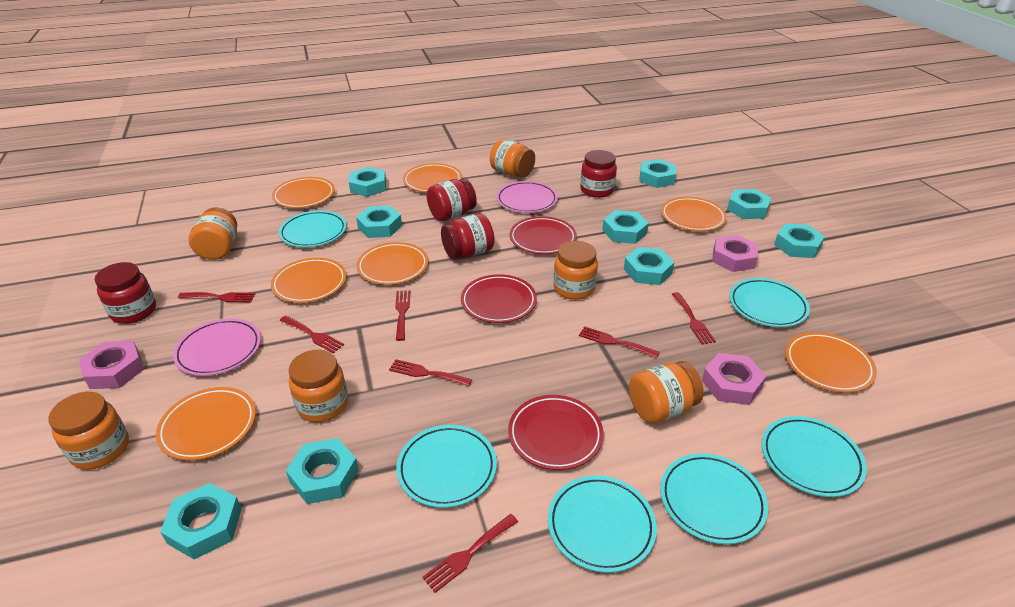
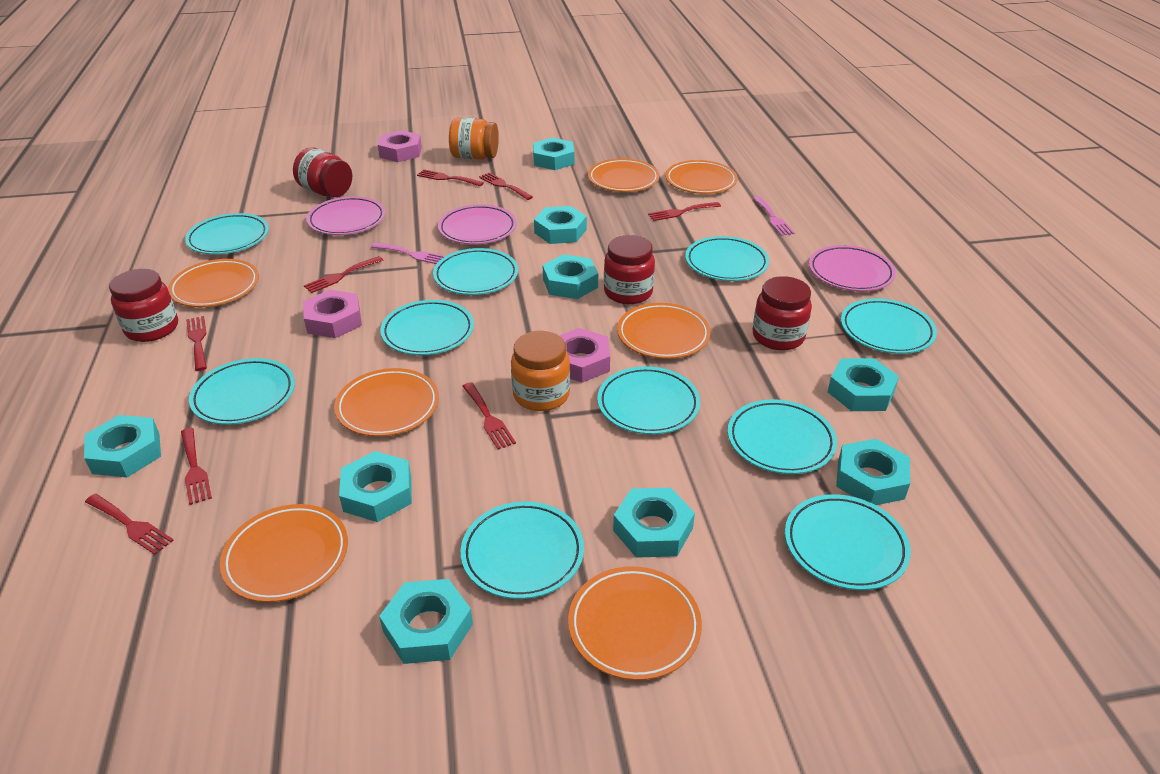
orange jar: 6 -> 2
pink fork: 0 -> 2
pink plate: 2 -> 3
red fork: 7 -> 8
red plate: 3 -> 0
turquoise plate: 6 -> 10

